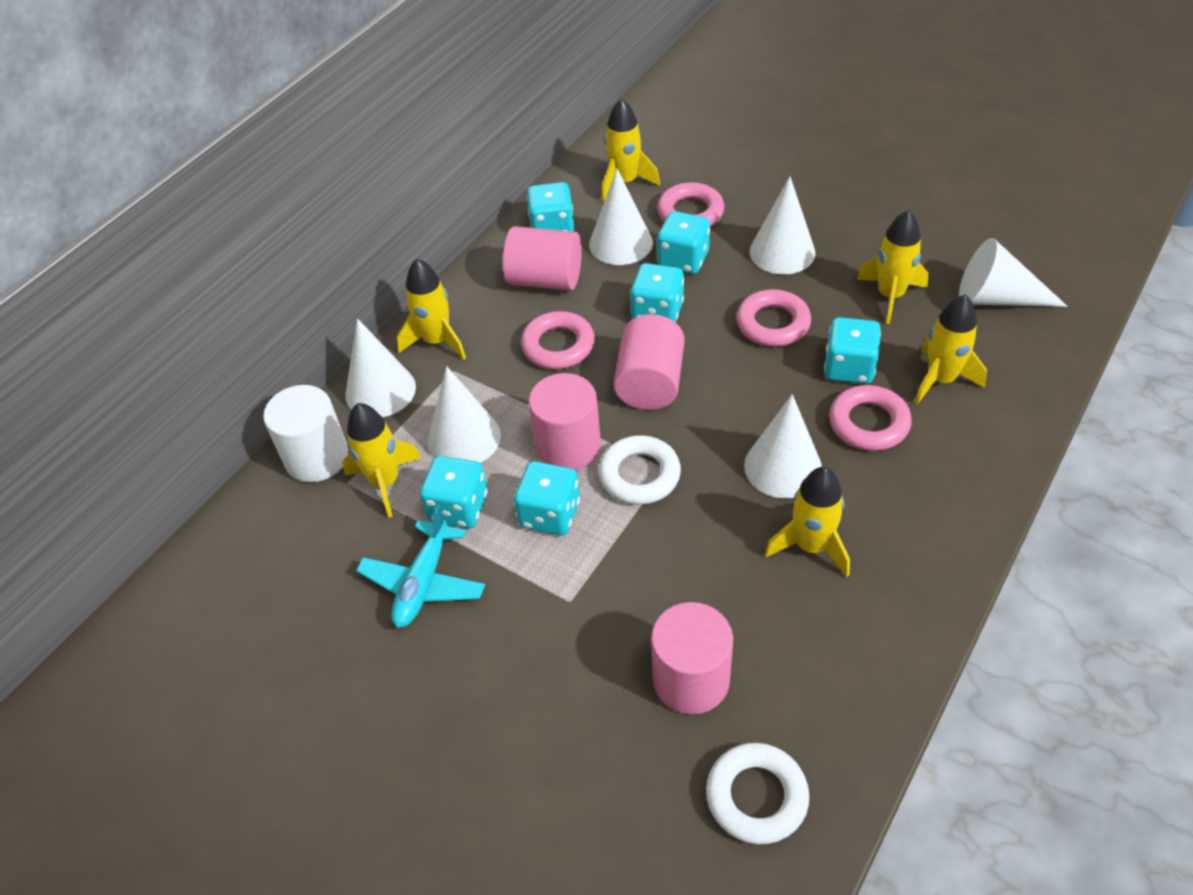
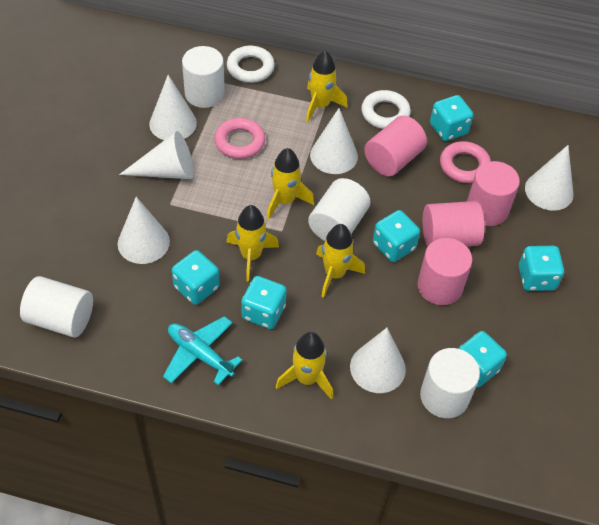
pink ring: 4 -> 2
white cylinder: 1 -> 4
yellow rocket: 6 -> 5

